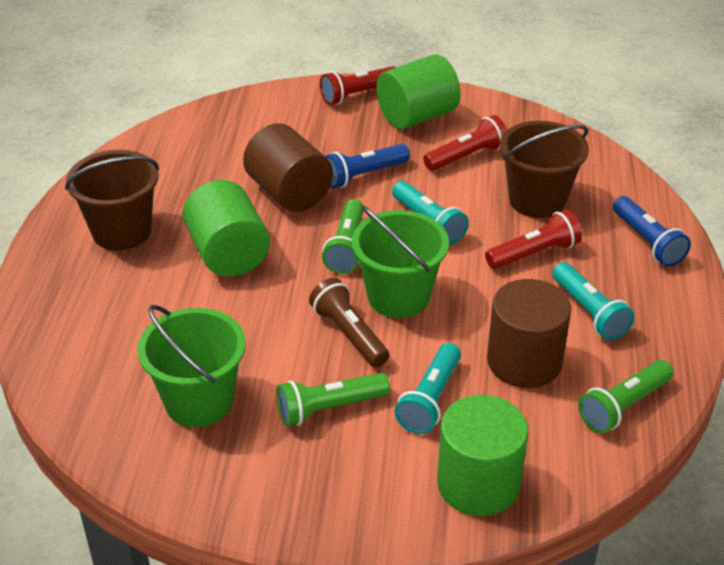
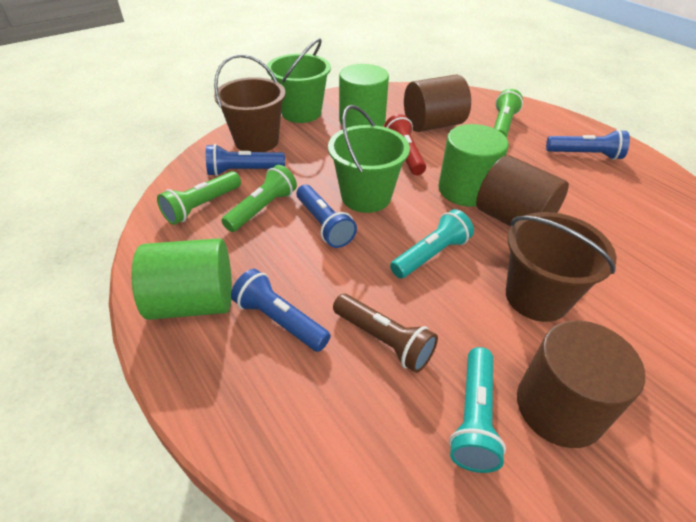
blue flashlight: 2 -> 4
brown cylinder: 2 -> 3
red flashlight: 3 -> 1
turquoise flashlight: 3 -> 2

